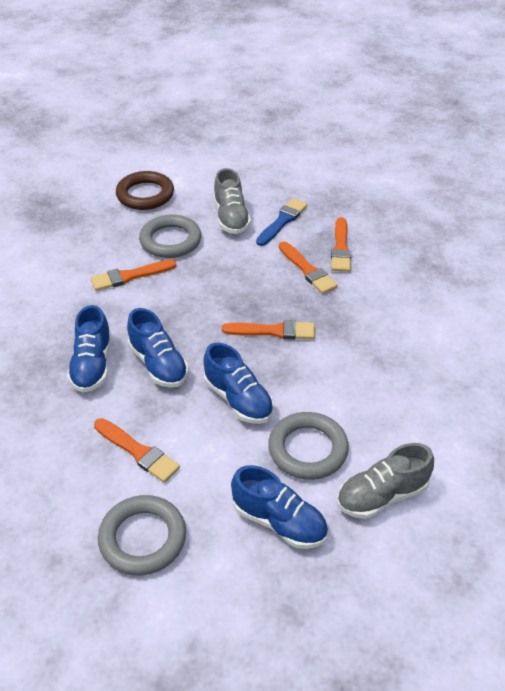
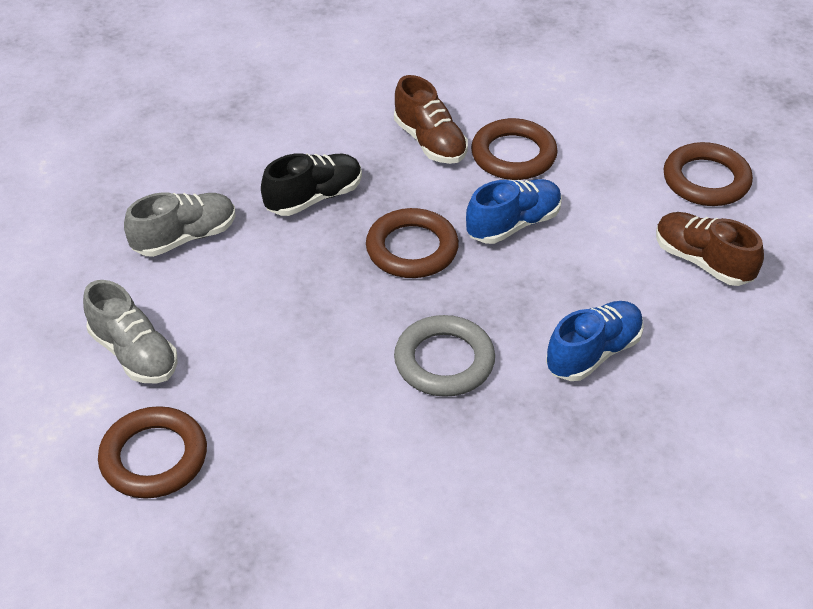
black shoe: 0 -> 1
blue brush: 1 -> 0
blue shoe: 4 -> 2
brown ring: 1 -> 4
brown shoe: 0 -> 2
grey ring: 3 -> 1
orange brush: 5 -> 0

